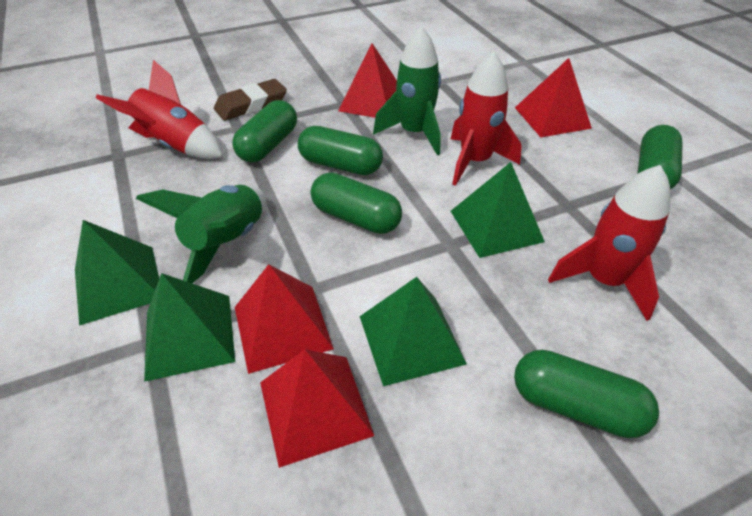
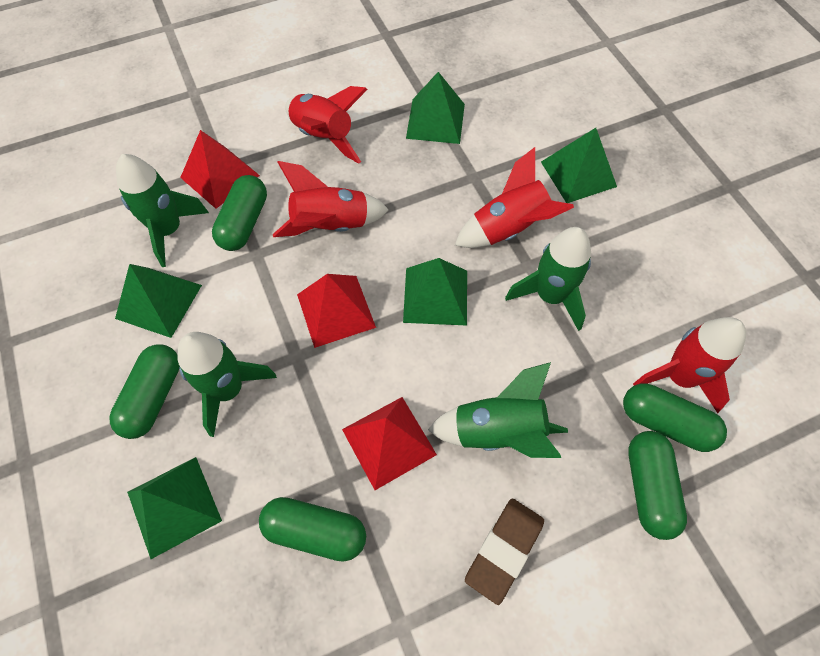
green pyramid: 4 -> 5
green rocket: 2 -> 4
red pyramid: 4 -> 3
red rocket: 3 -> 4

